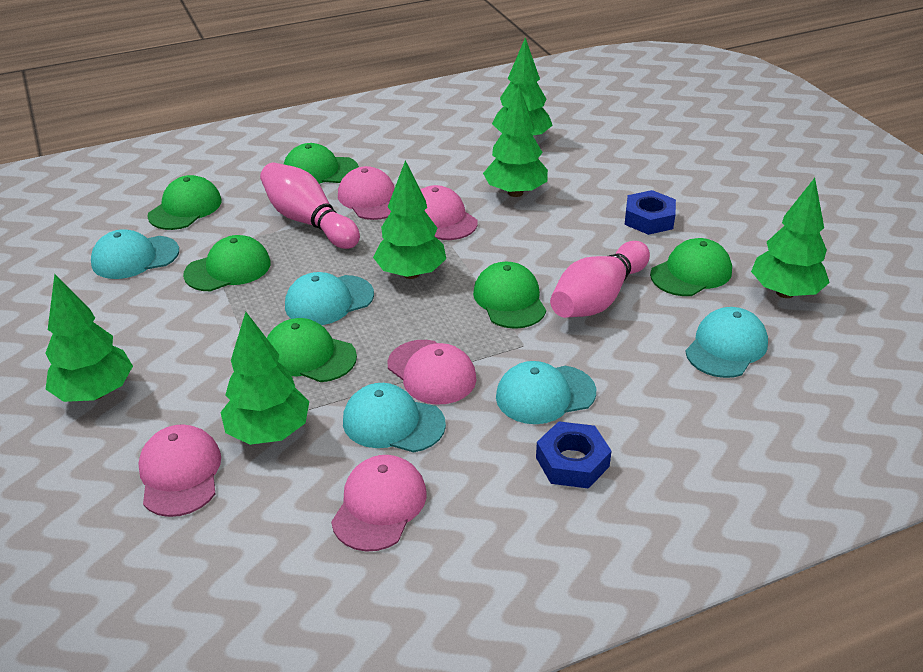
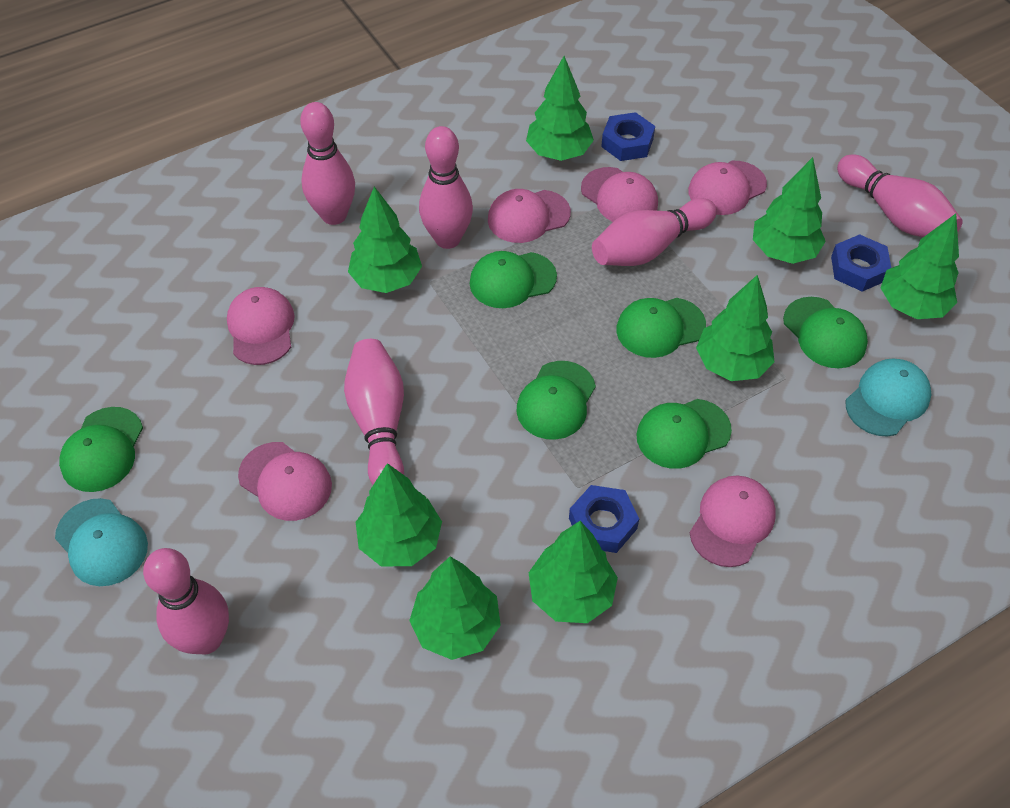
blue nut: 2 -> 3
green tree: 6 -> 8
pink bowling pin: 2 -> 6
pink cap: 5 -> 6
turquoise cap: 5 -> 2

